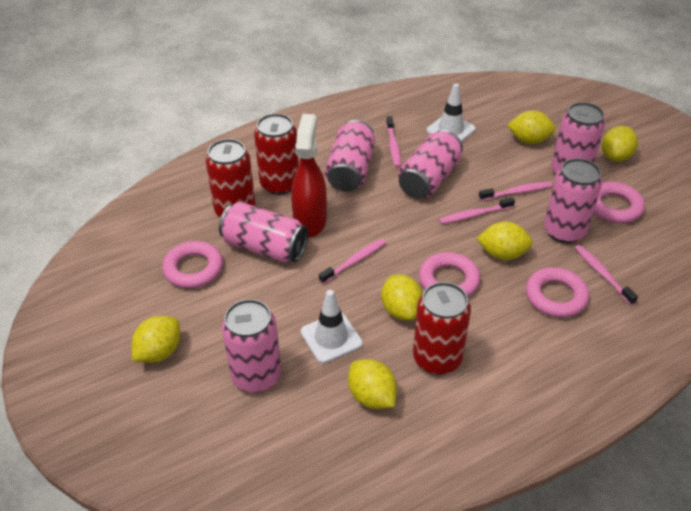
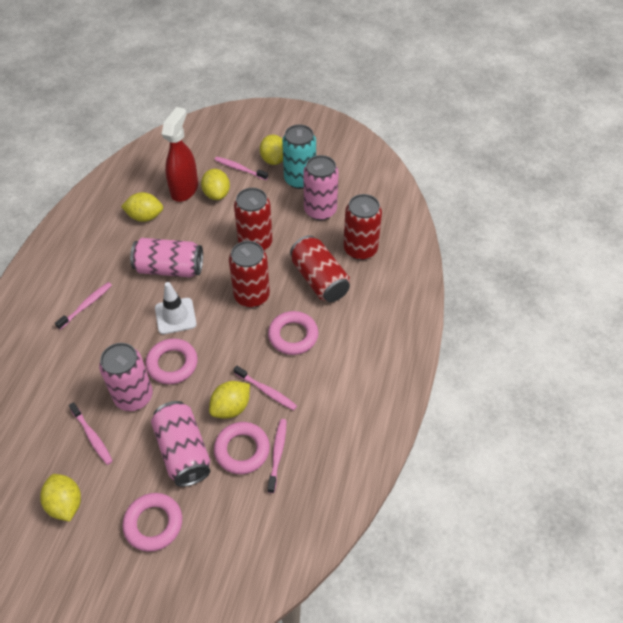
pink can: 6 -> 4
red can: 3 -> 4
turquoise can: 0 -> 1
white traffic cone: 2 -> 1
yellow lemon: 6 -> 5

